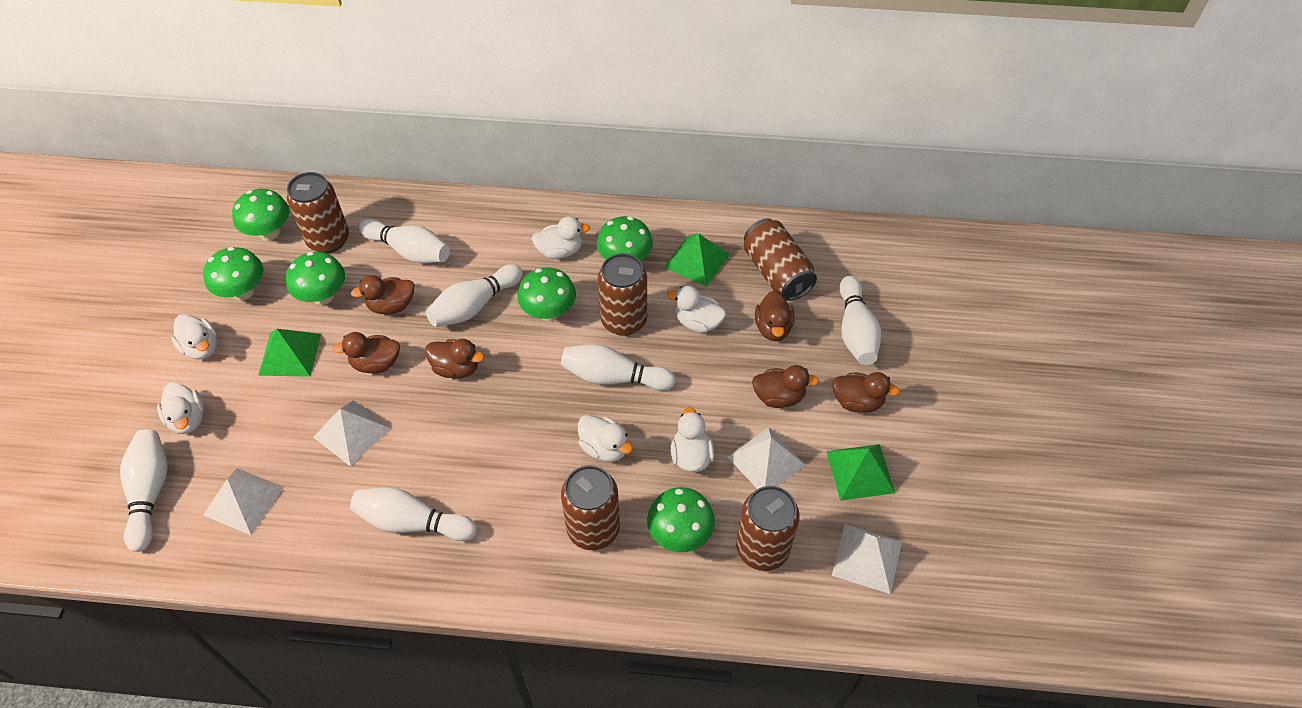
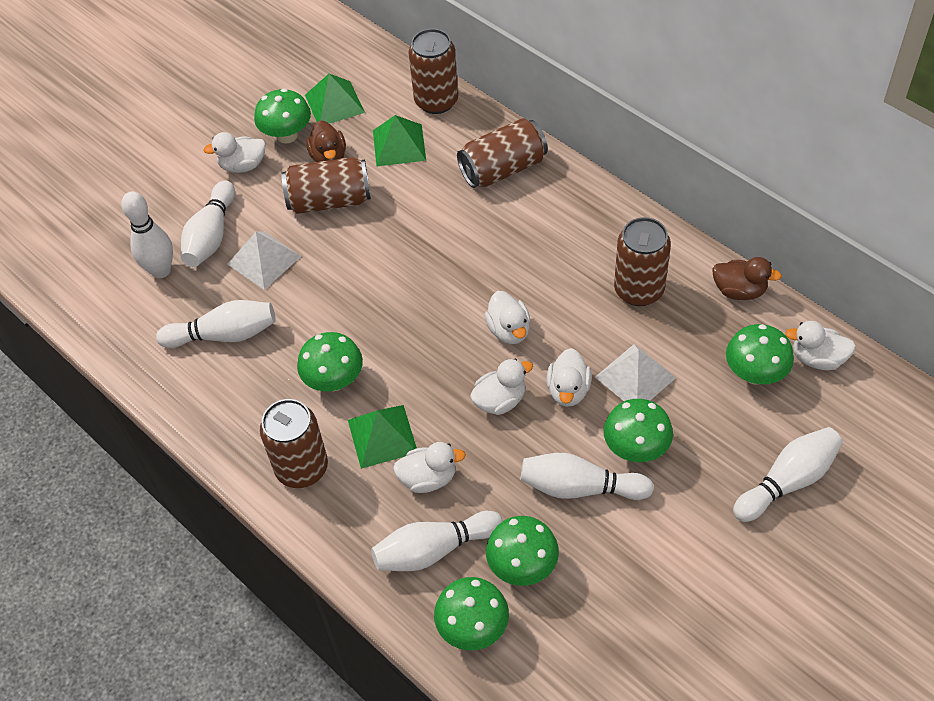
brown duck: 6 -> 2
white pyramid: 4 -> 2

